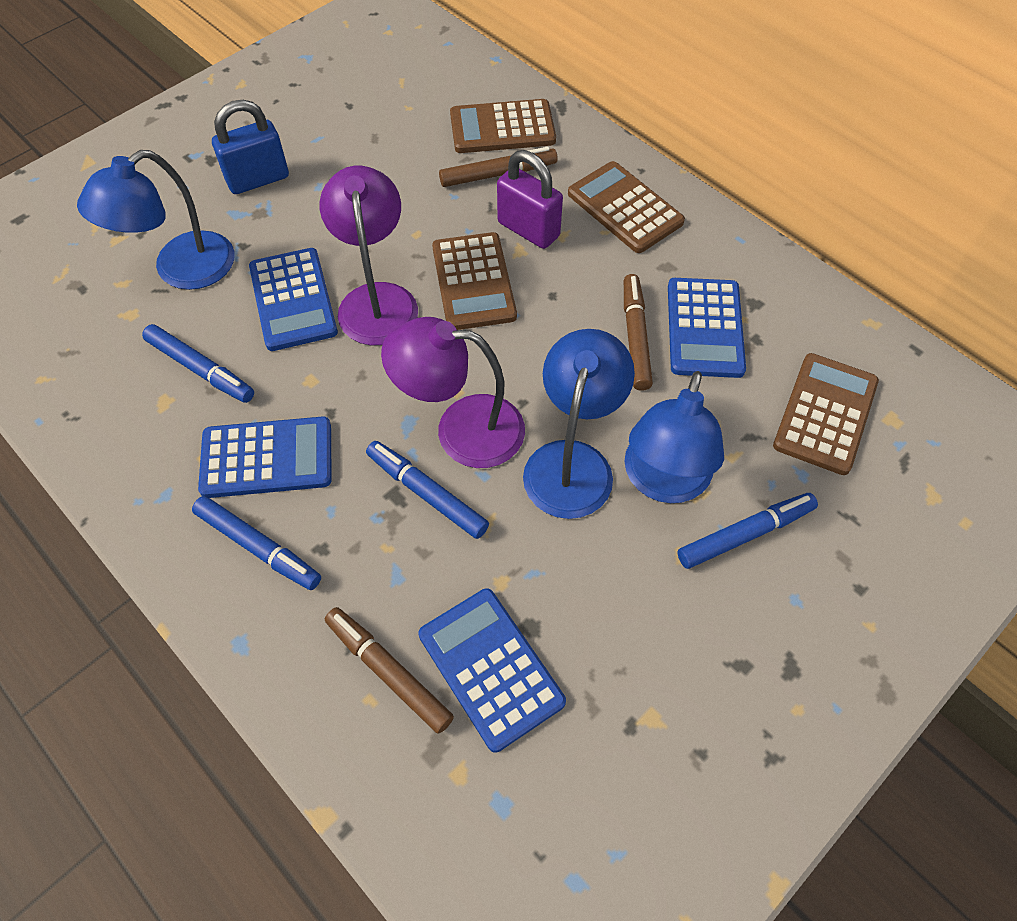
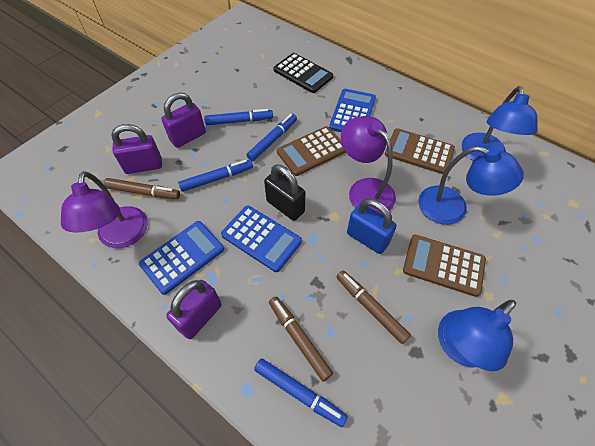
black calculator: 0 -> 1
black padlock: 0 -> 1
blue calculator: 4 -> 3
brown calculator: 4 -> 3
purple padlock: 1 -> 3

